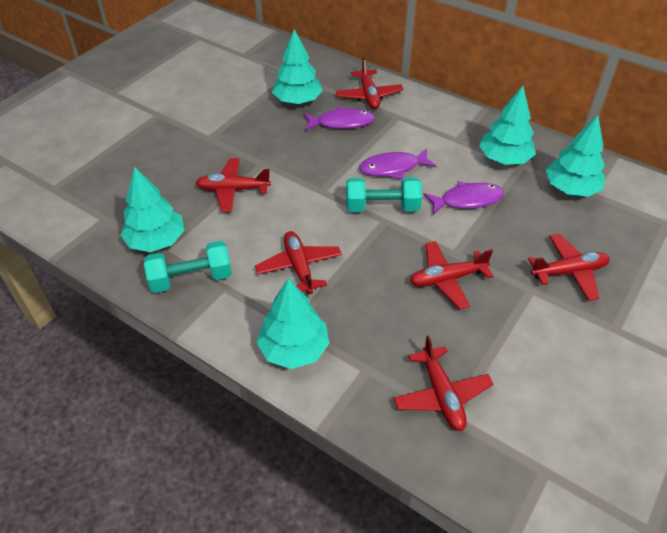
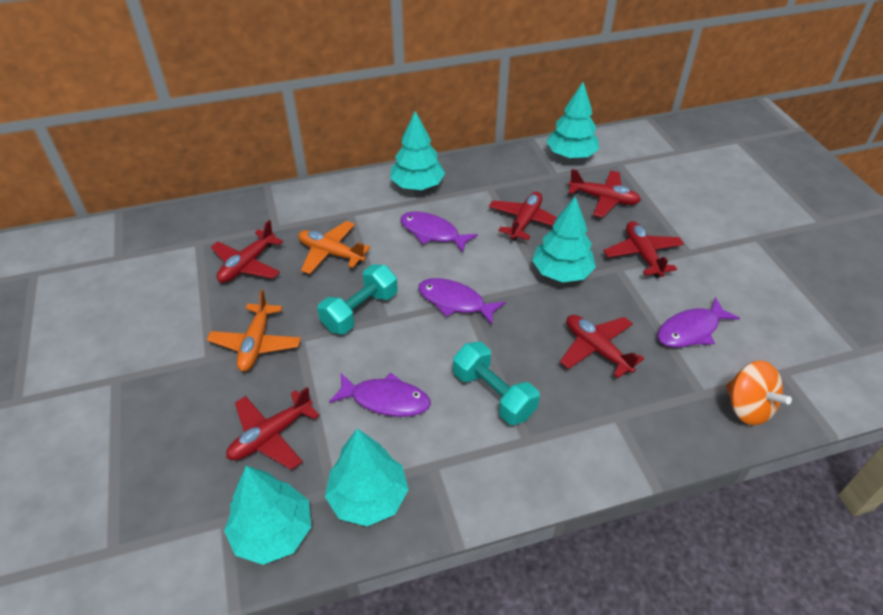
orange plane: 0 -> 2
orange spinning top: 0 -> 1
purple fish: 3 -> 4

